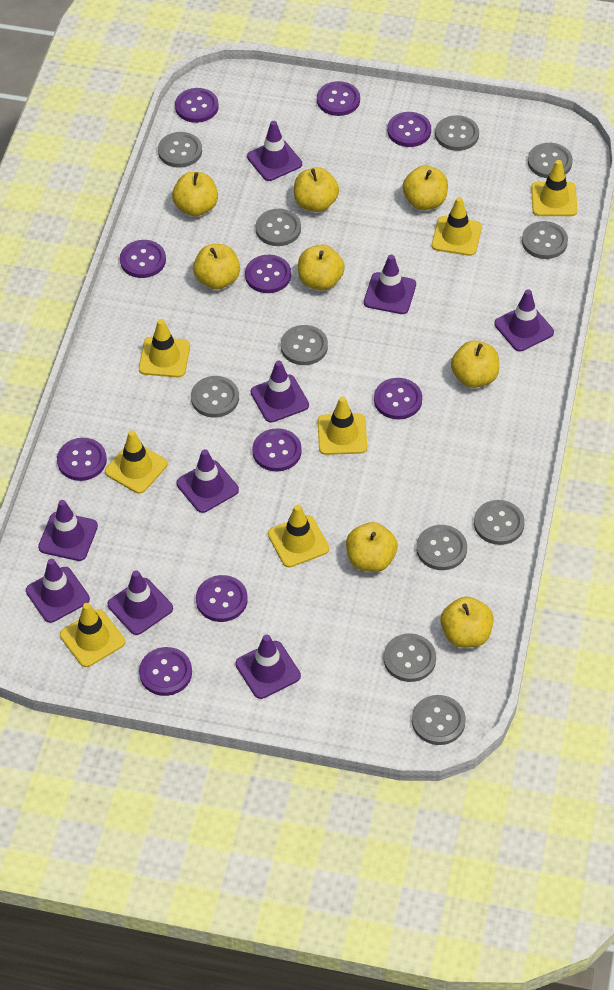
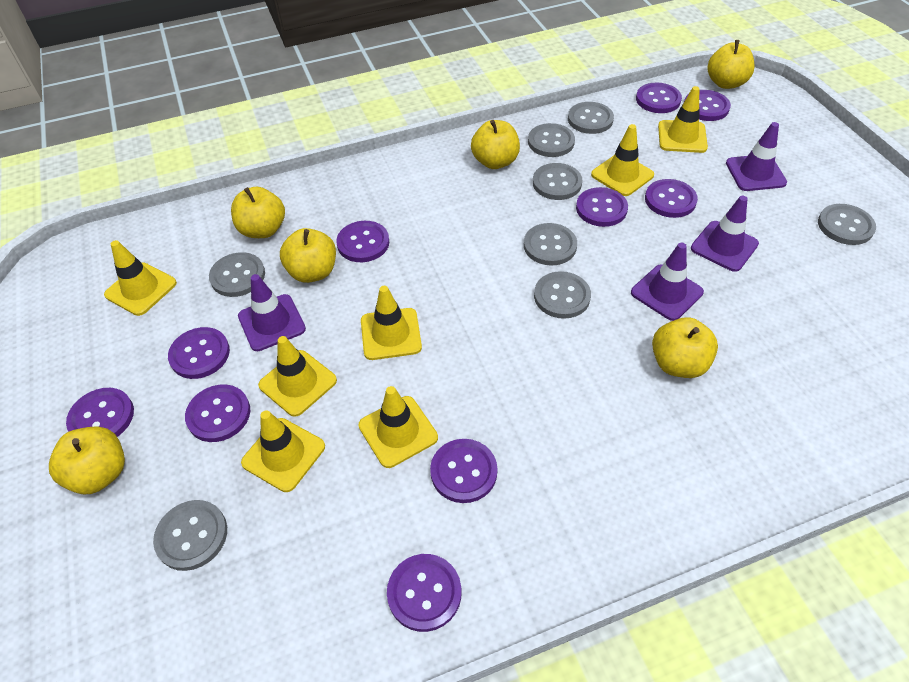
grey button: 11 -> 8
purple traffic cone: 9 -> 4
yellow apple: 8 -> 6

